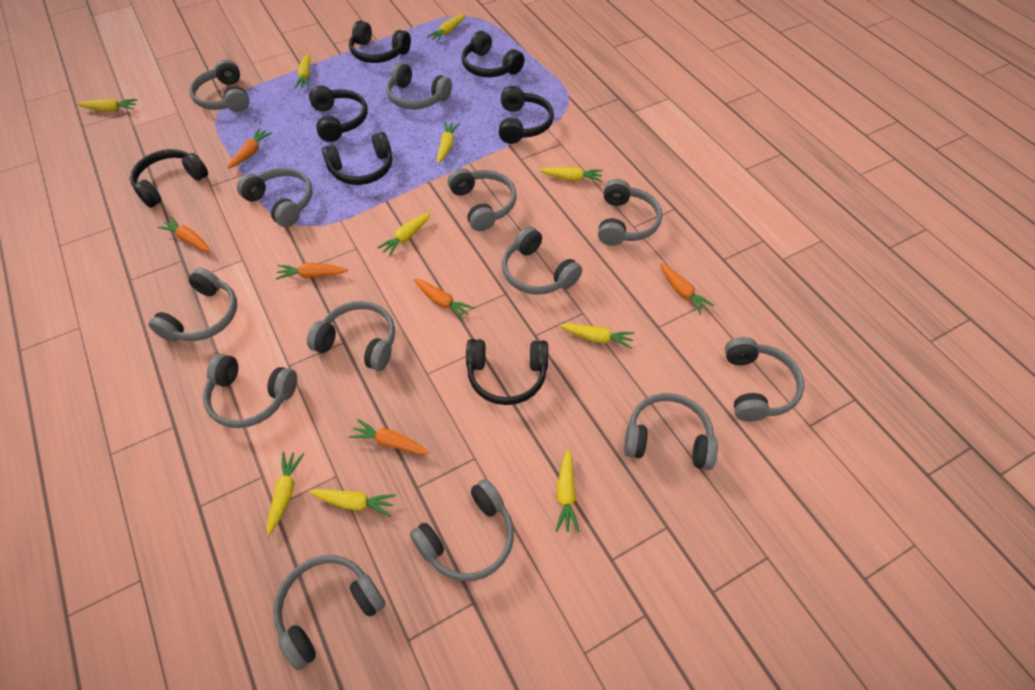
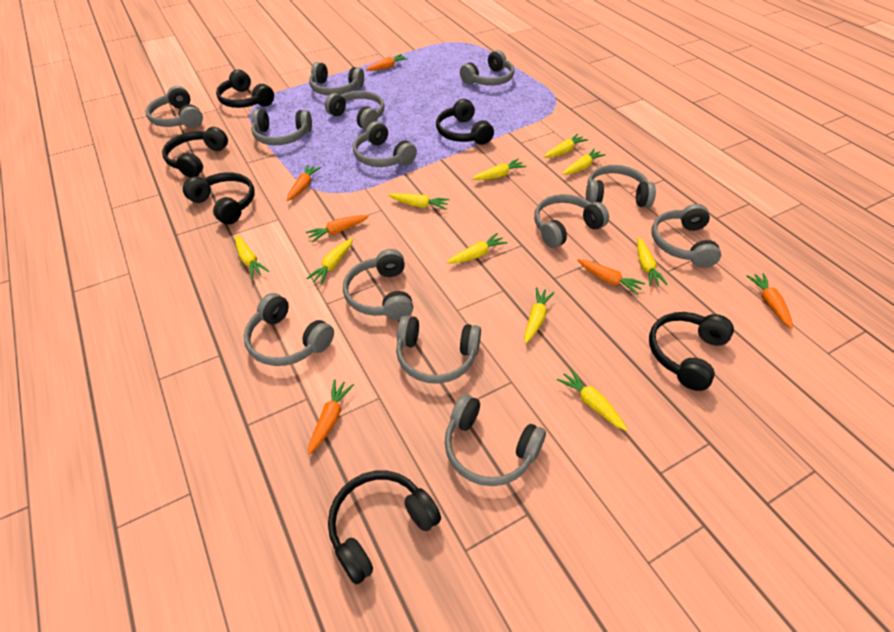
black headphones: 7 -> 6

